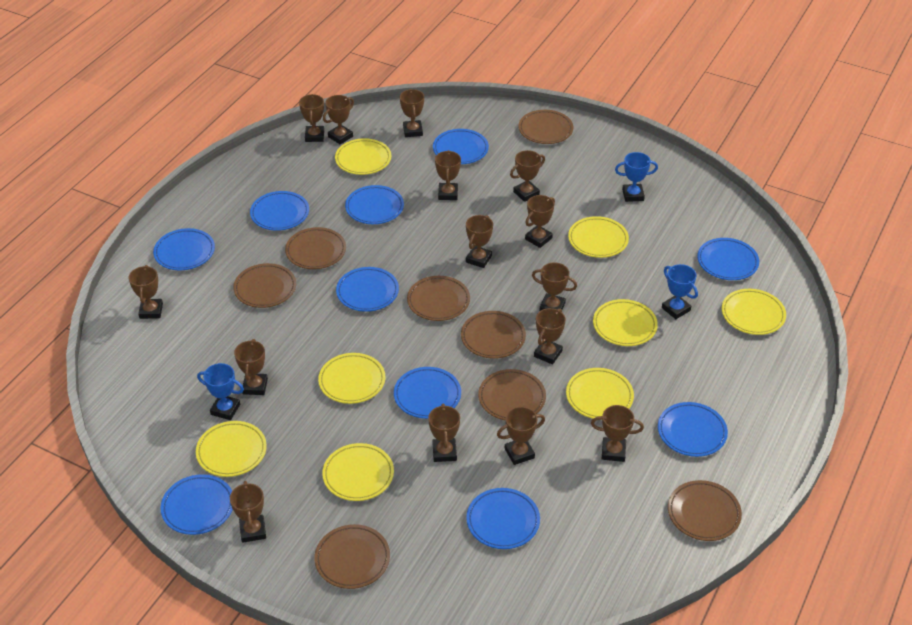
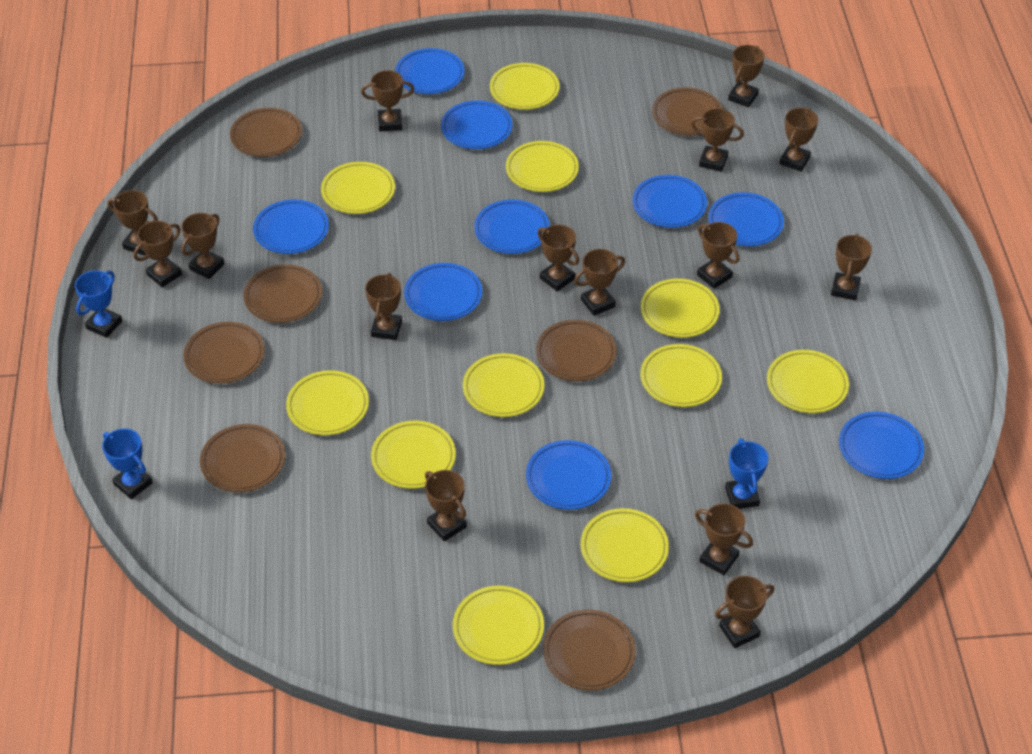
blue plate: 10 -> 9
brown plate: 8 -> 7
yellow plate: 8 -> 11

